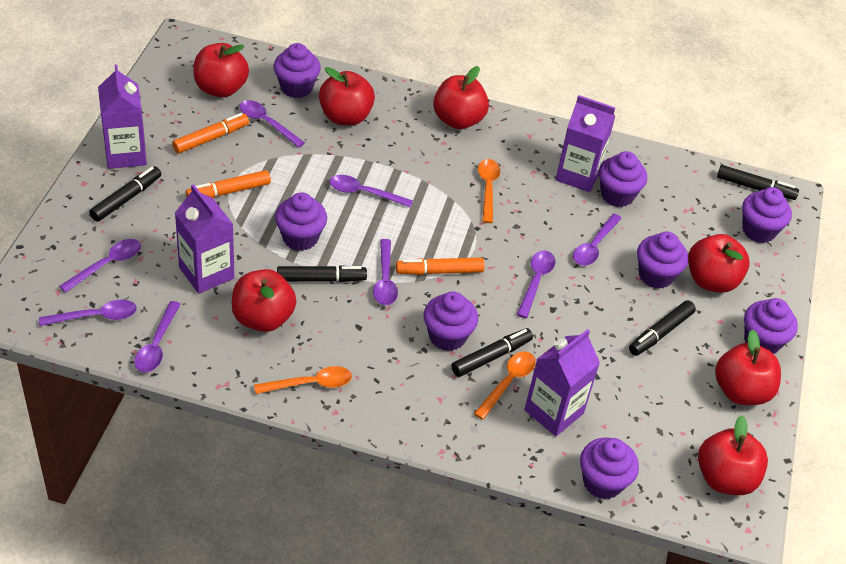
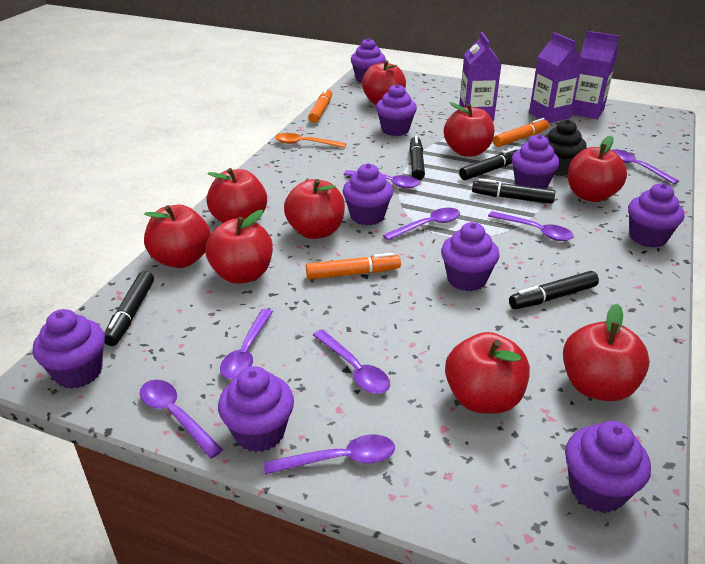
black cupcake: 0 -> 1
orange spoon: 3 -> 1
purple carton: 4 -> 3
purple cupcake: 8 -> 9
red apple: 7 -> 9

